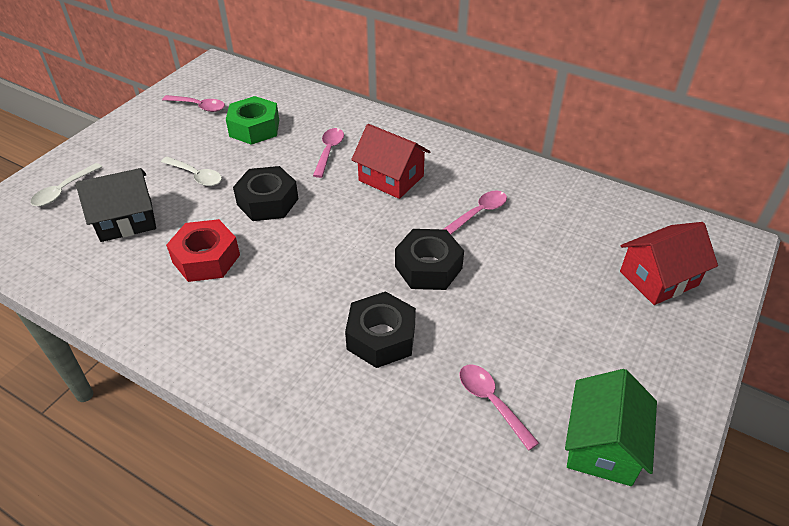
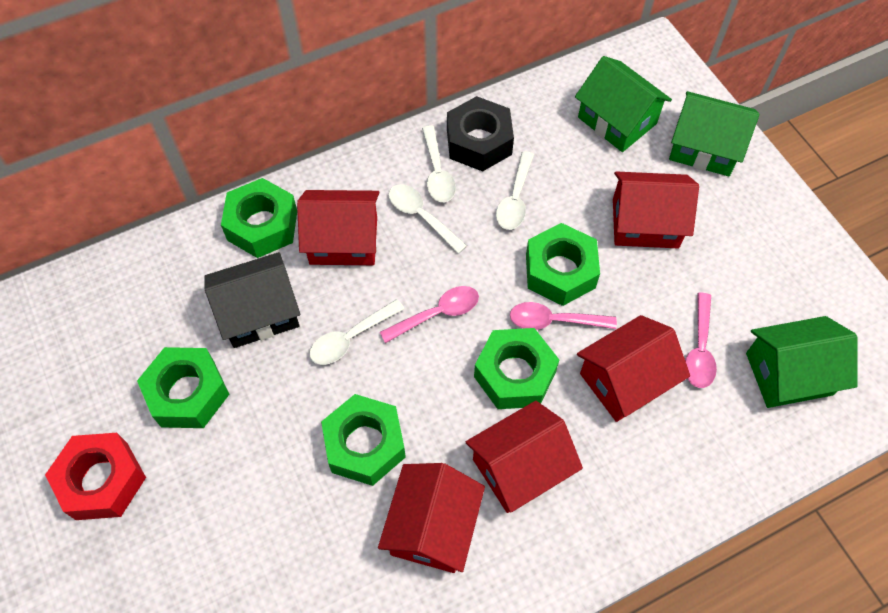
black nut: 3 -> 1
green house: 1 -> 3
green nut: 1 -> 5
pink spoon: 4 -> 3
red house: 2 -> 5
white spoon: 2 -> 4

